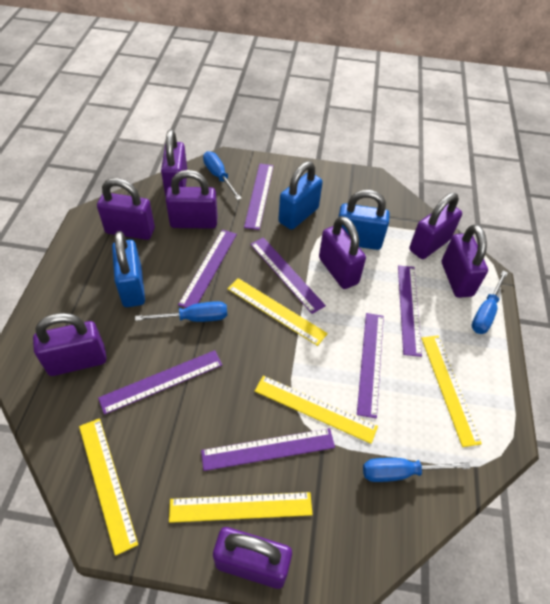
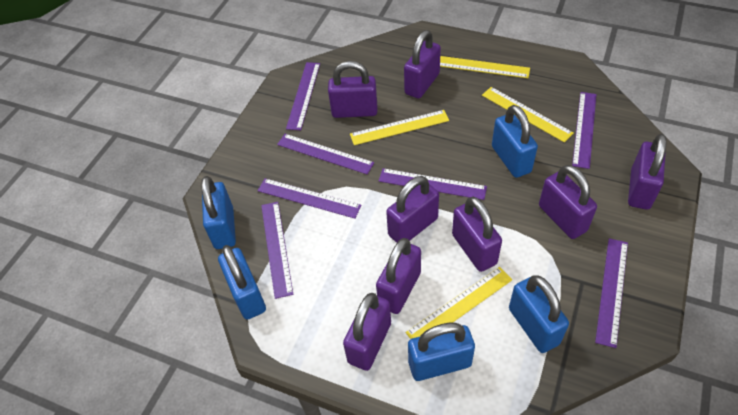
blue padlock: 3 -> 5
blue screwdriver: 4 -> 0
yellow ruler: 5 -> 4

